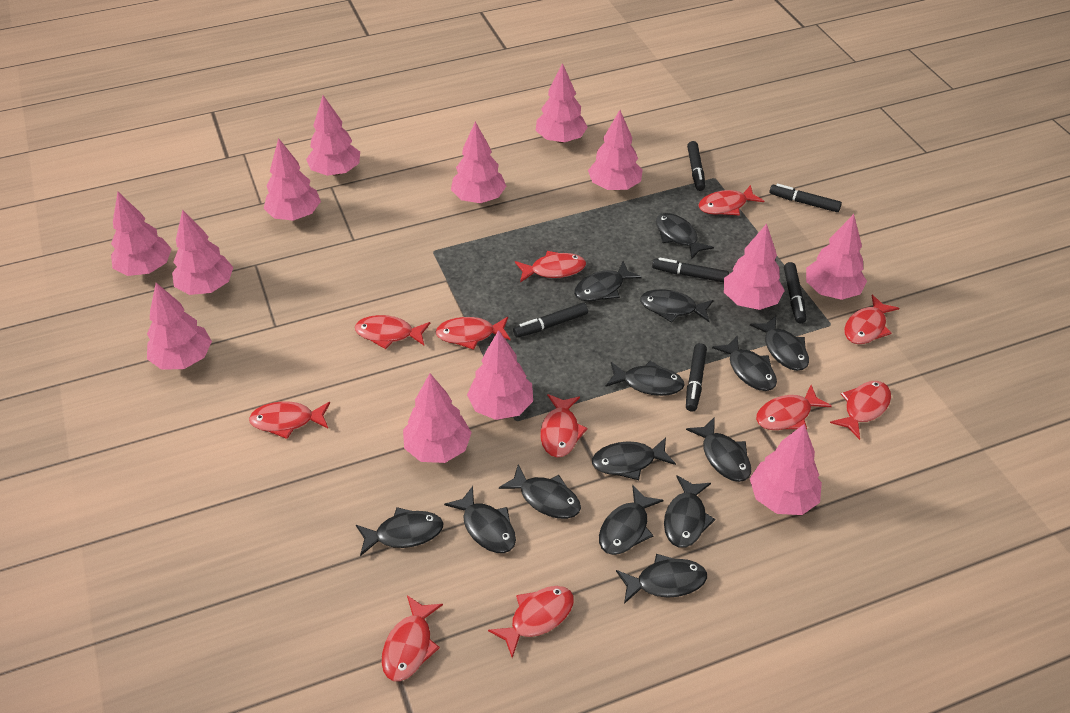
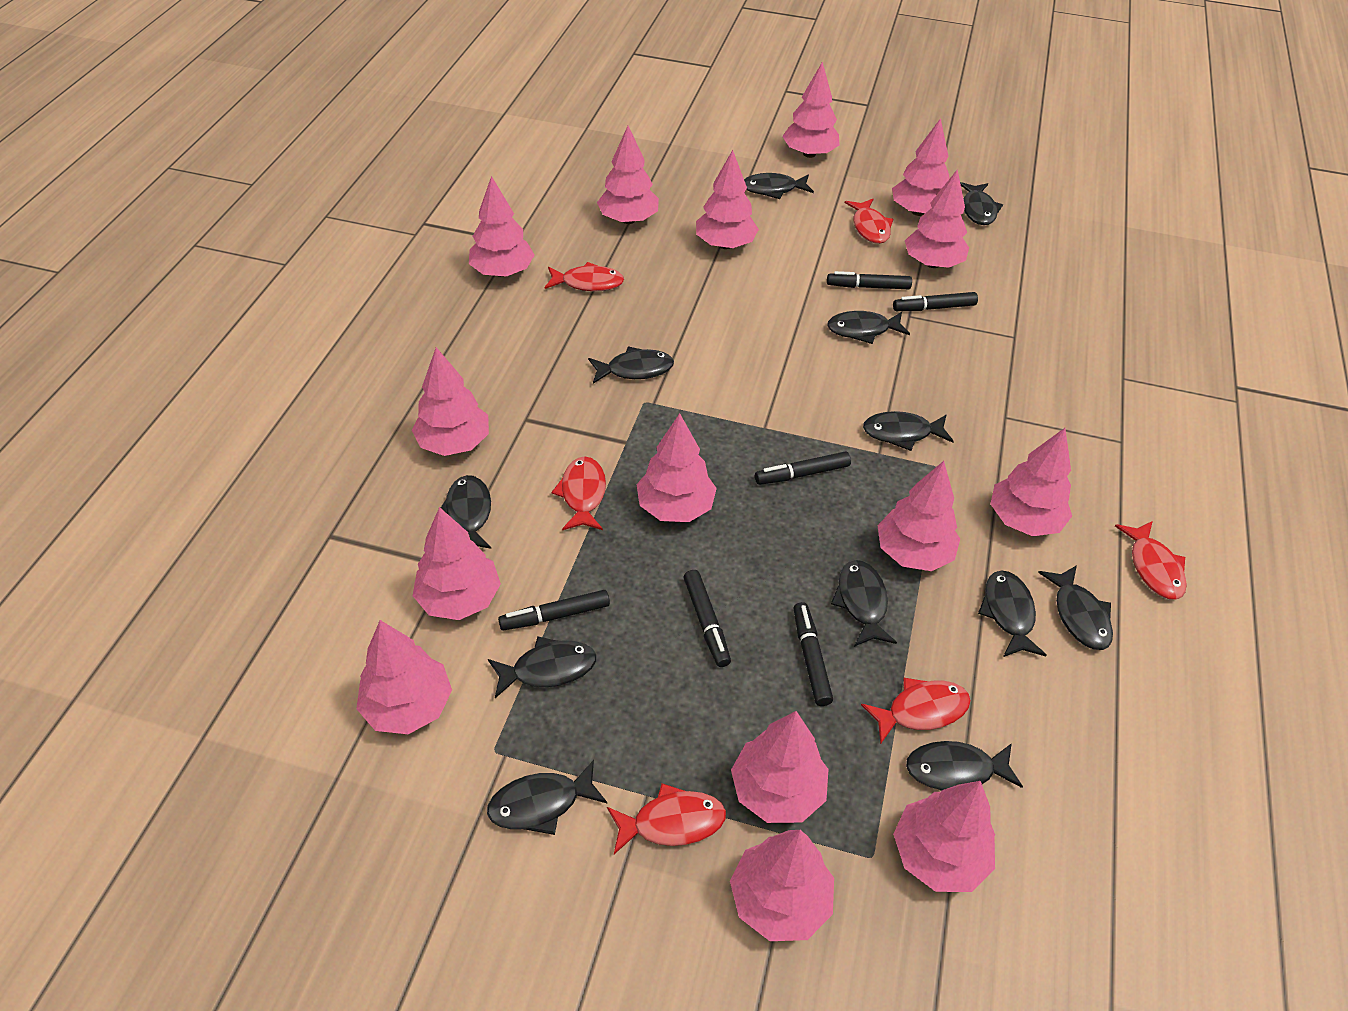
black fish: 14 -> 12
pink tree: 13 -> 15
red fish: 11 -> 6

